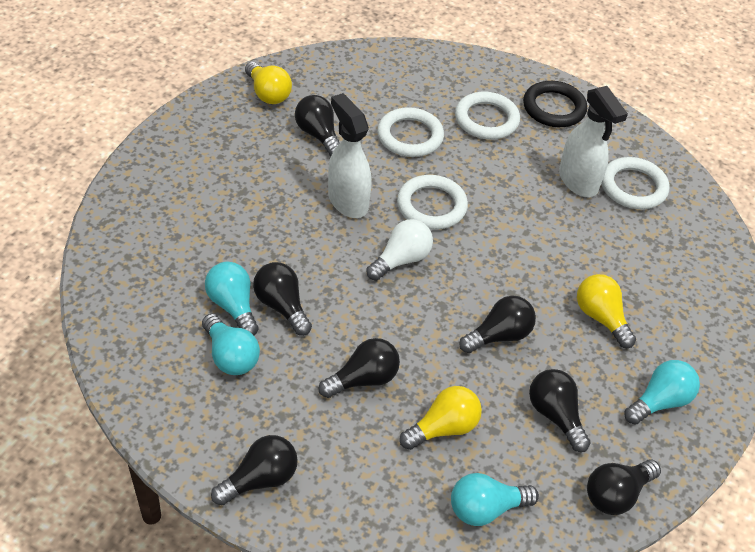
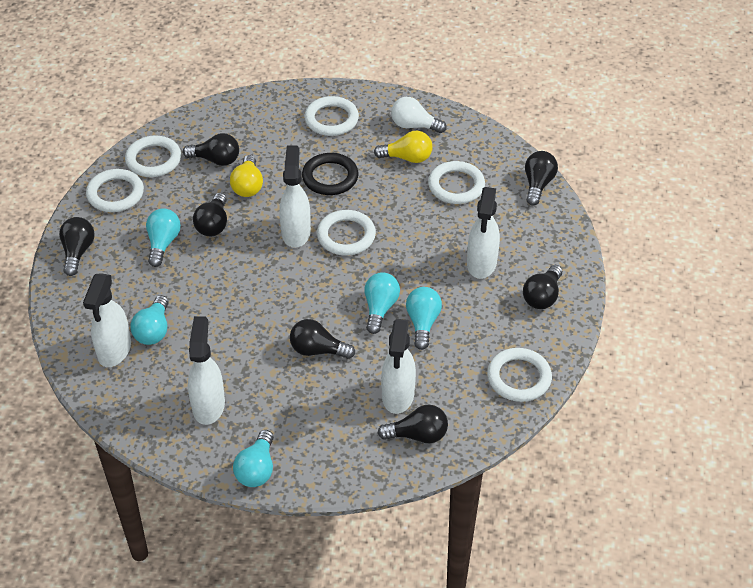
turquoise light bulb: 4 -> 5
white ring: 4 -> 6
white spray bottle: 2 -> 5
yellow light bulb: 3 -> 2

